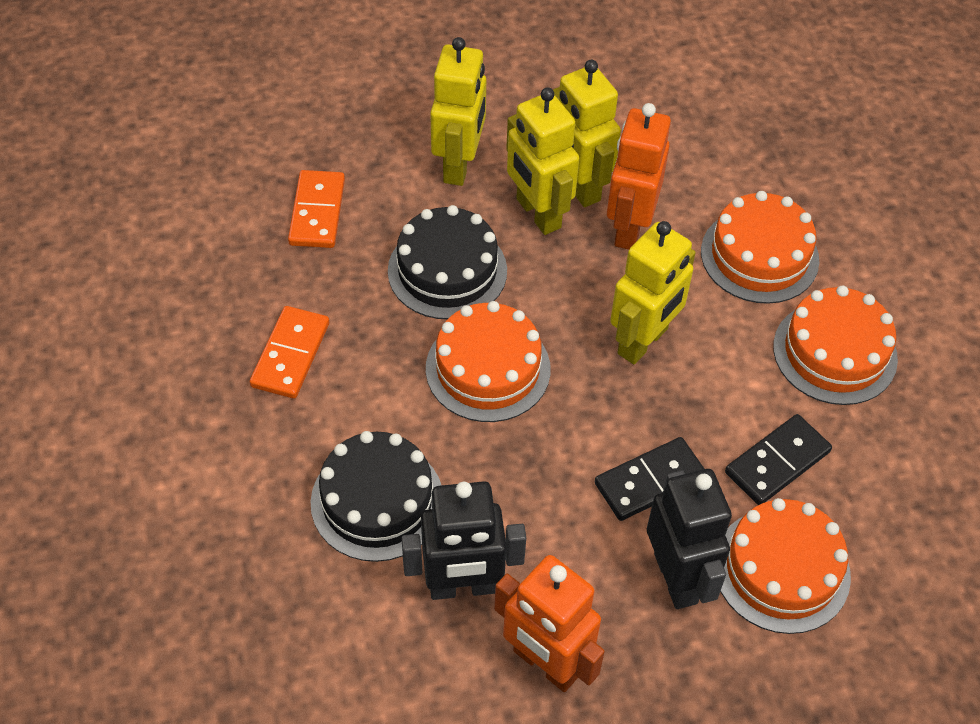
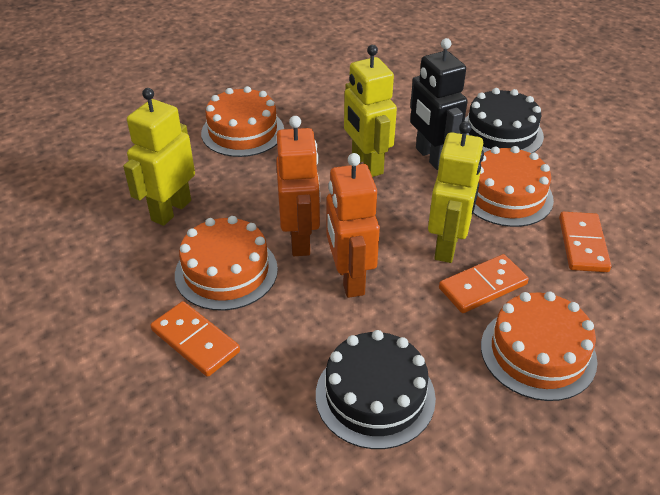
black domino: 2 -> 0
black robot: 2 -> 1
orange domino: 2 -> 3
yellow robot: 4 -> 3

